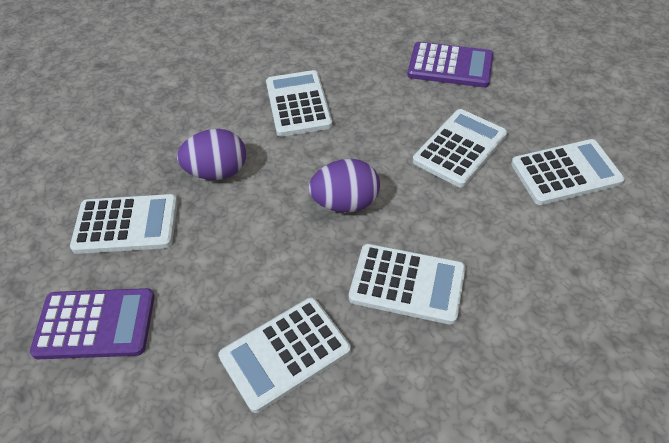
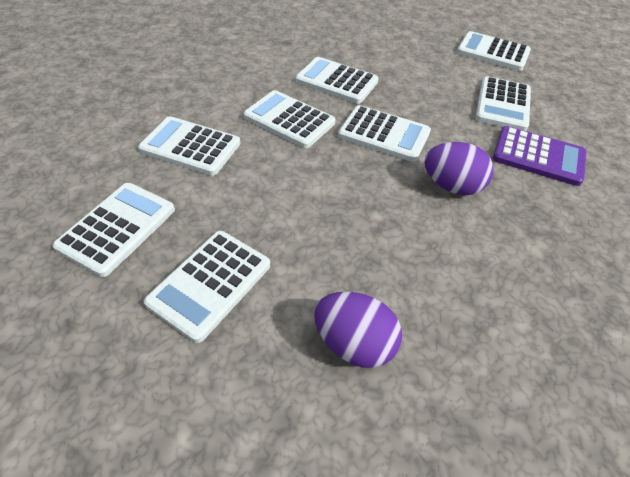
purple calculator: 2 -> 1
white calculator: 6 -> 8

